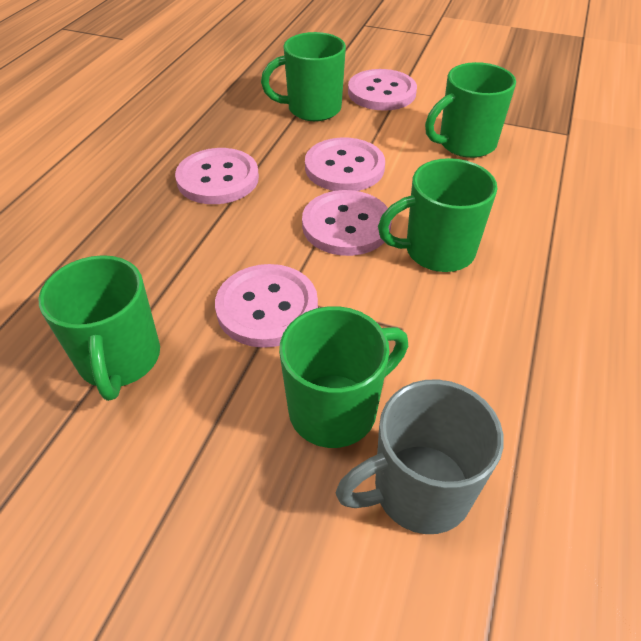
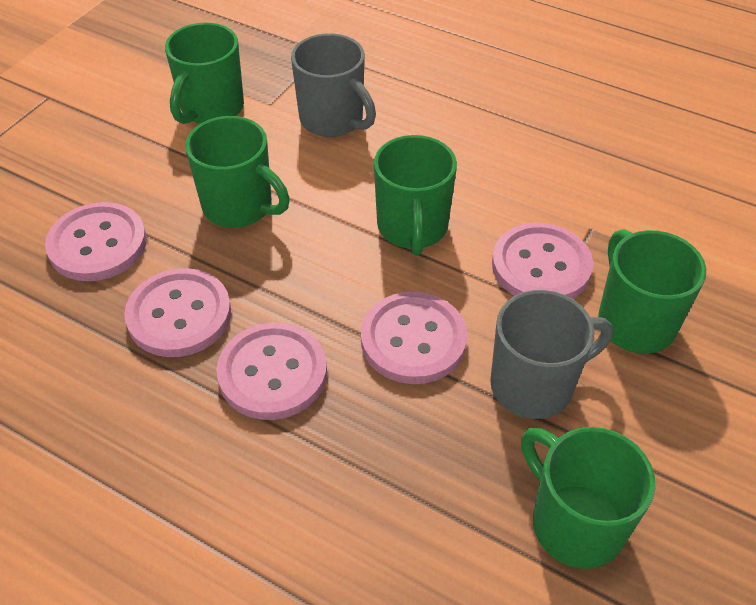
grey mug: 1 -> 2

